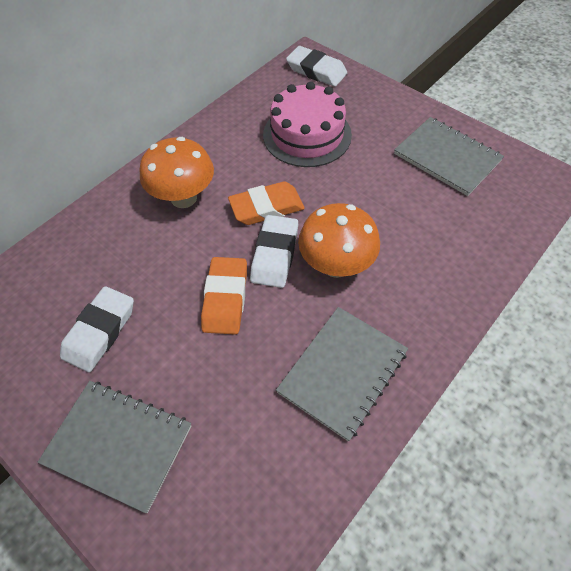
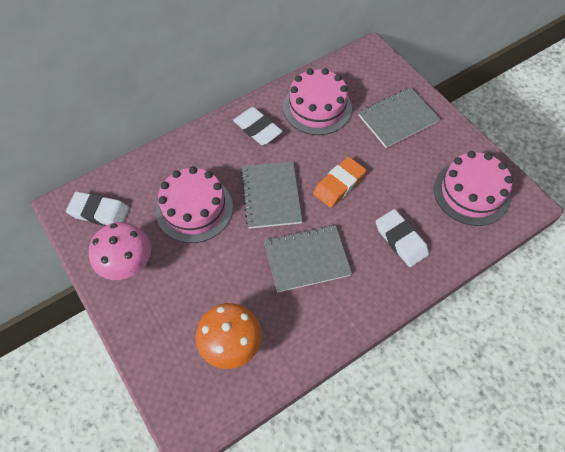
orange eraser: 2 -> 1
orange mushroom: 2 -> 1
pink cake: 1 -> 3
pink mushroom: 0 -> 1

